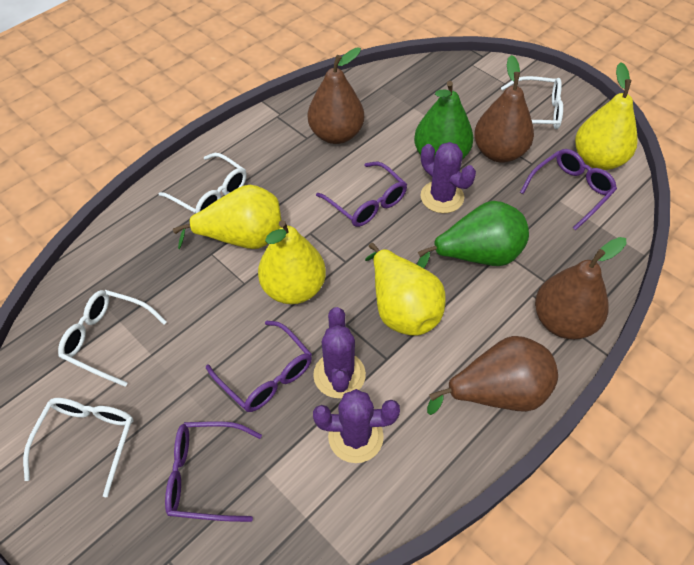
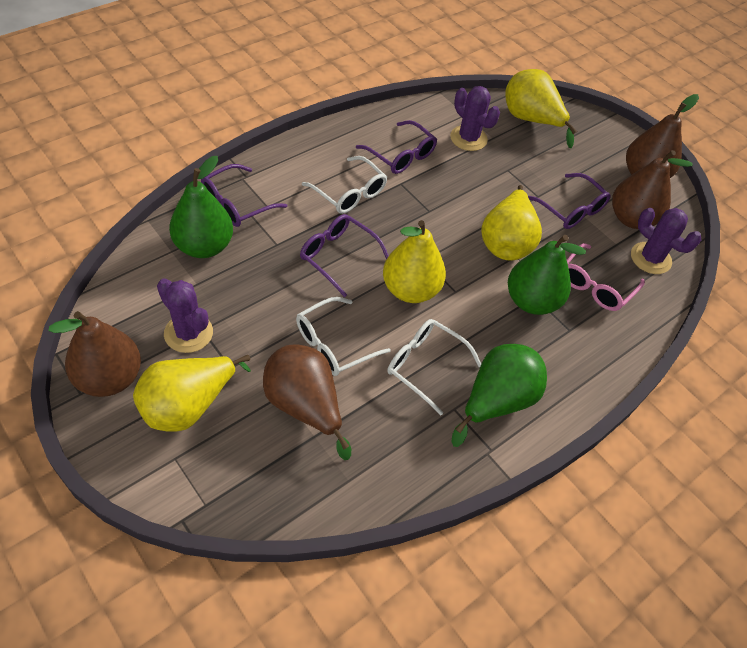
green pear: 2 -> 3
pink glasses: 0 -> 1
white glasses: 4 -> 3

